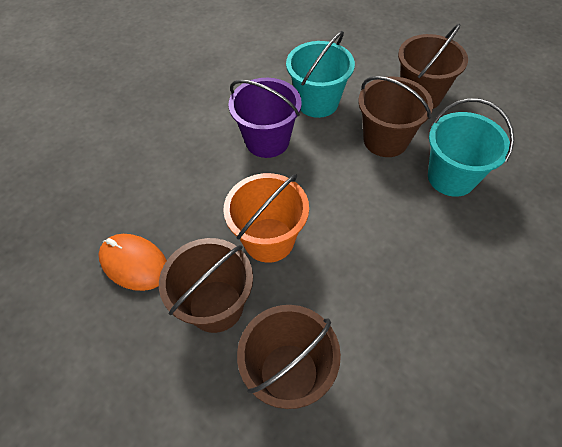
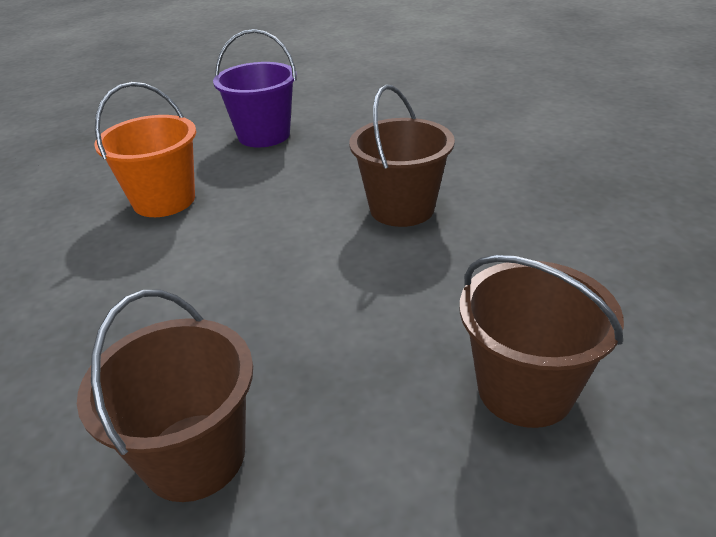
brown bucket: 4 -> 3
orange mouse: 1 -> 0
turquoise bucket: 2 -> 0

